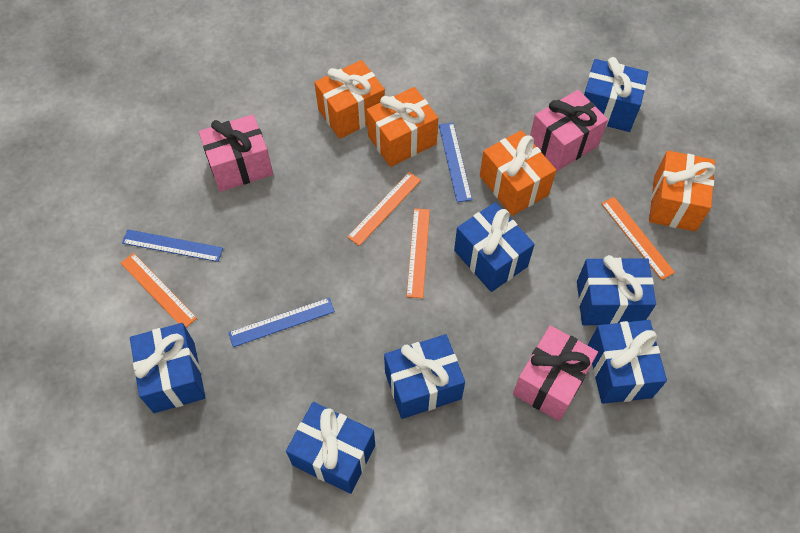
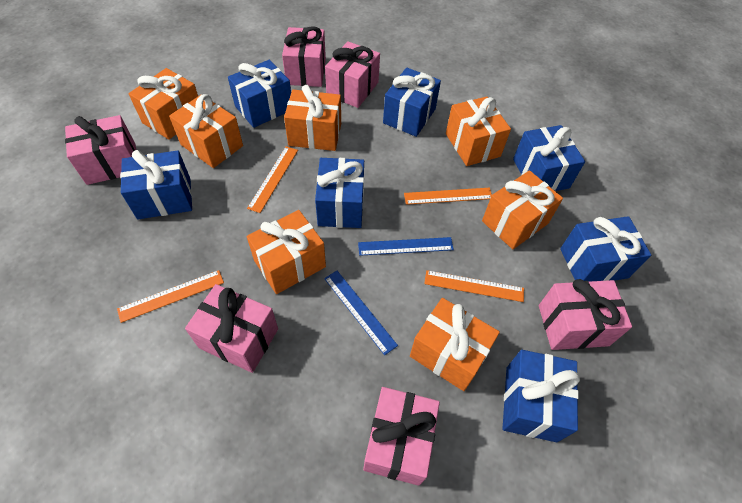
blue ruler: 3 -> 2
orange gift: 4 -> 7
pink gift: 3 -> 6

